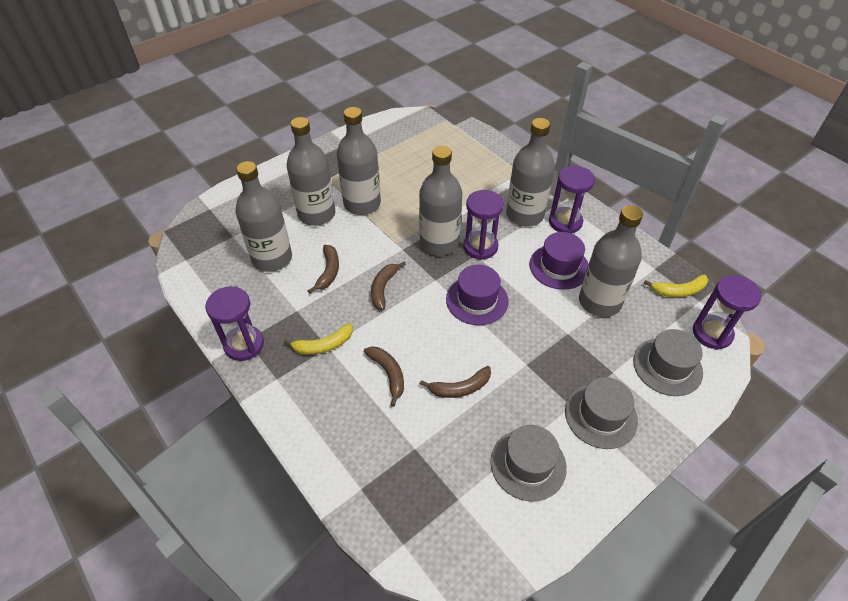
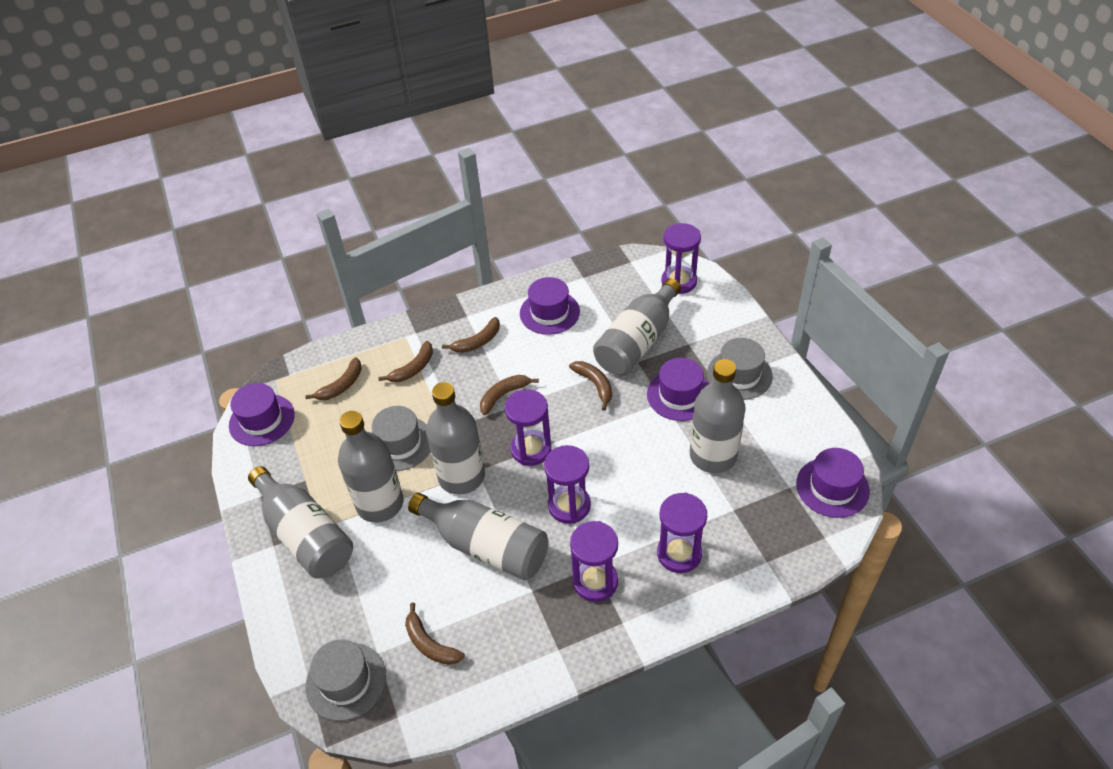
brown banana: 4 -> 6
purple hat: 2 -> 4
purple hourglass: 4 -> 5
yellow banana: 2 -> 0

